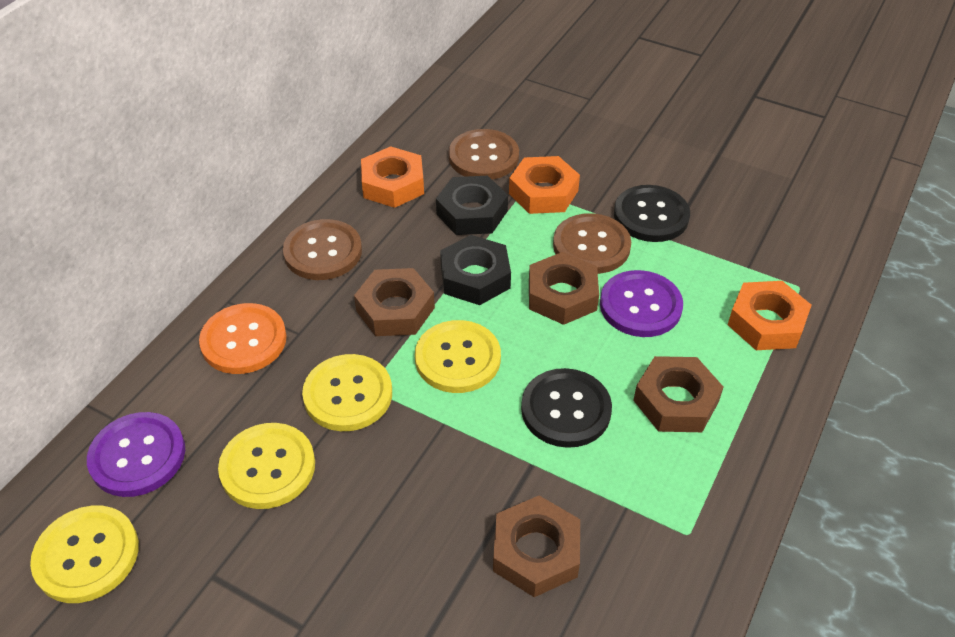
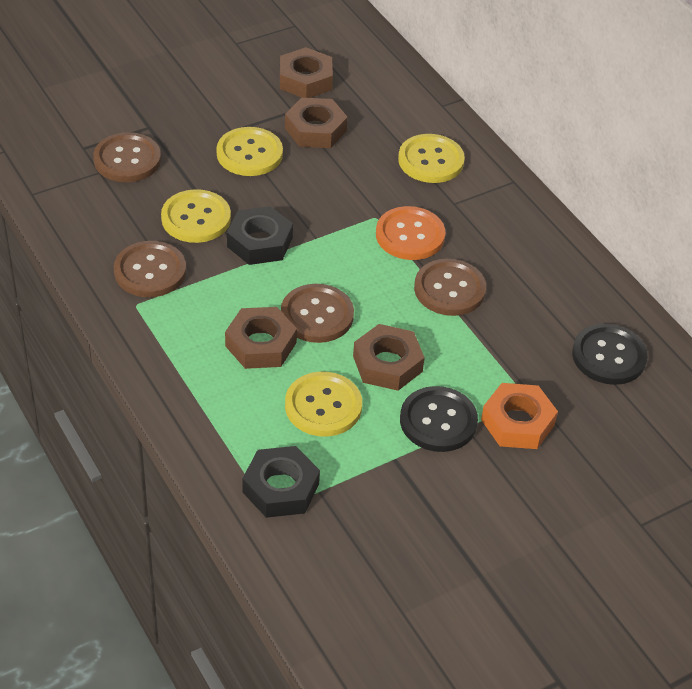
brown button: 3 -> 4
orange nut: 3 -> 1
purple button: 2 -> 0

